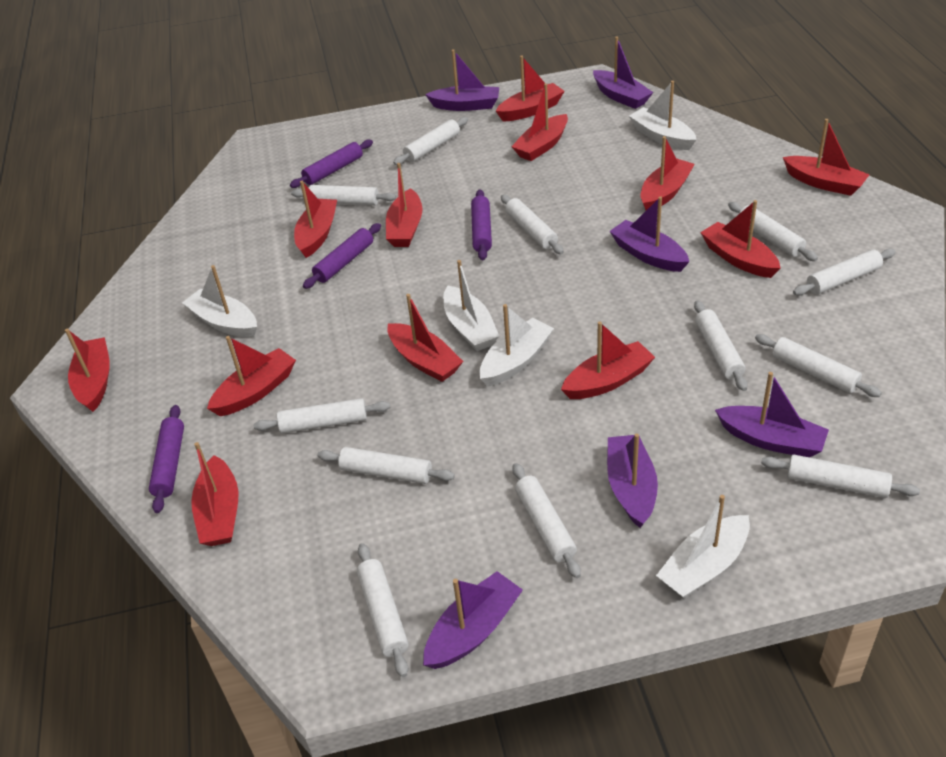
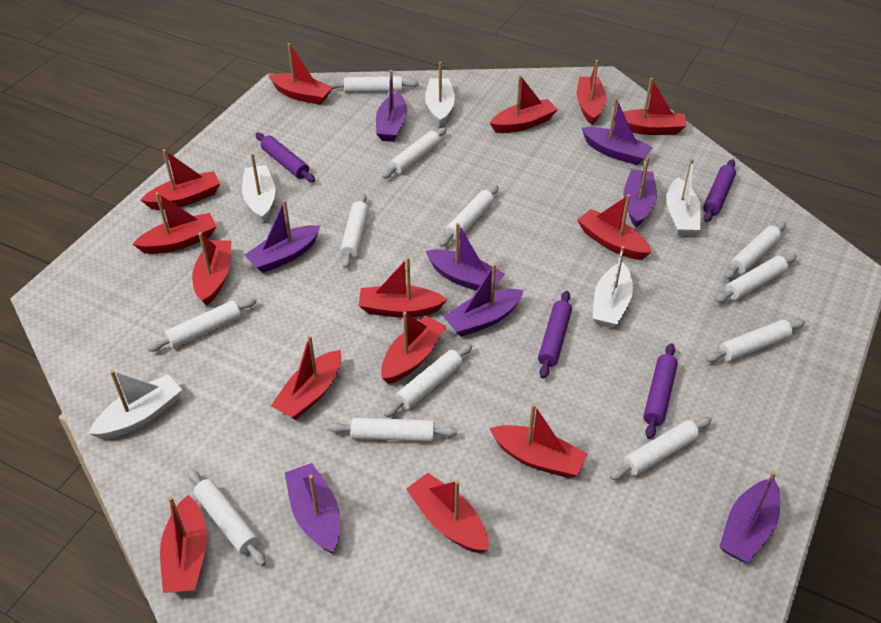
purple boat: 6 -> 8
red boat: 12 -> 14

